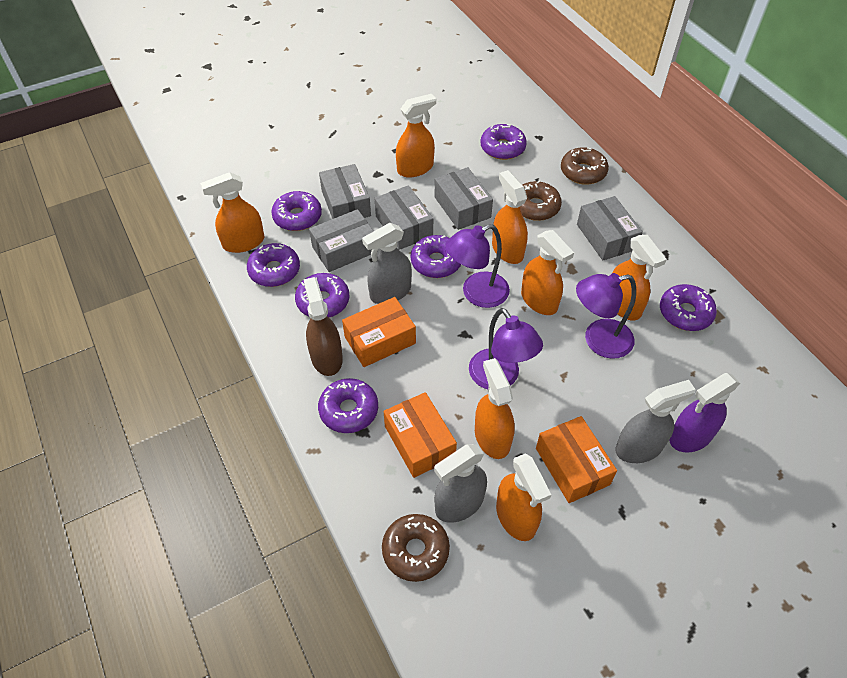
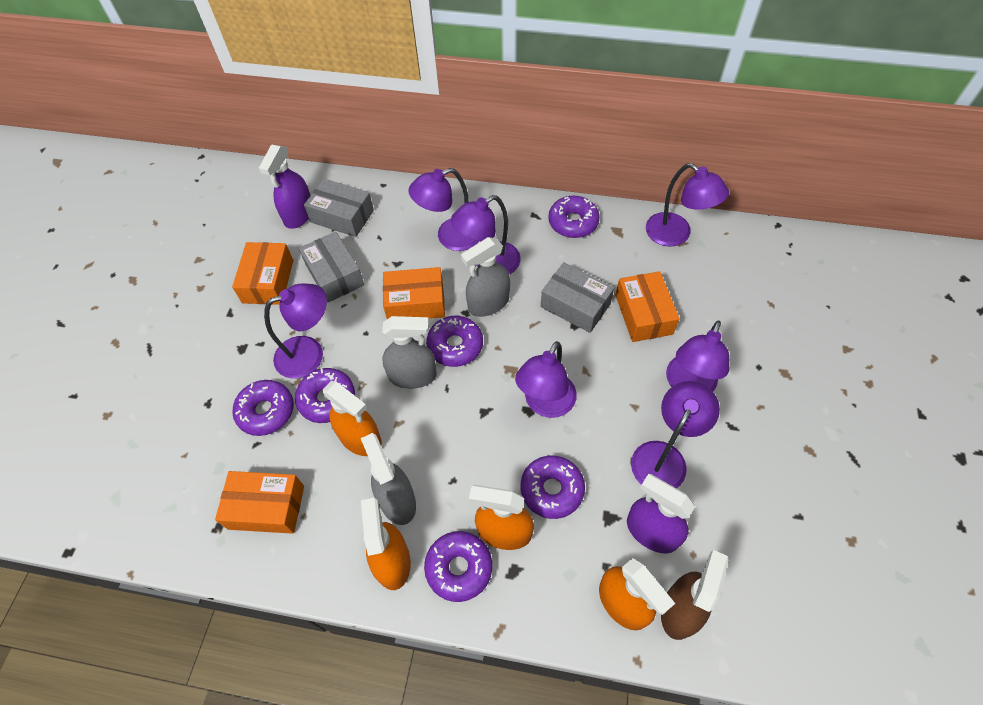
brown donut: 3 -> 0
grey box: 5 -> 3
orange box: 3 -> 4
orange spray bottle: 7 -> 4
purple donut: 7 -> 6
purple lamp: 3 -> 7
purple spray bottle: 1 -> 2

